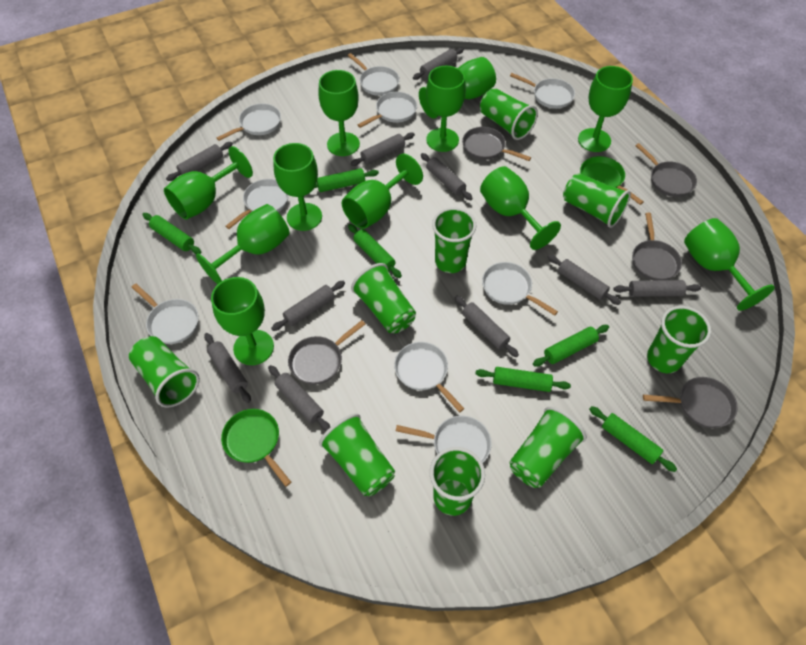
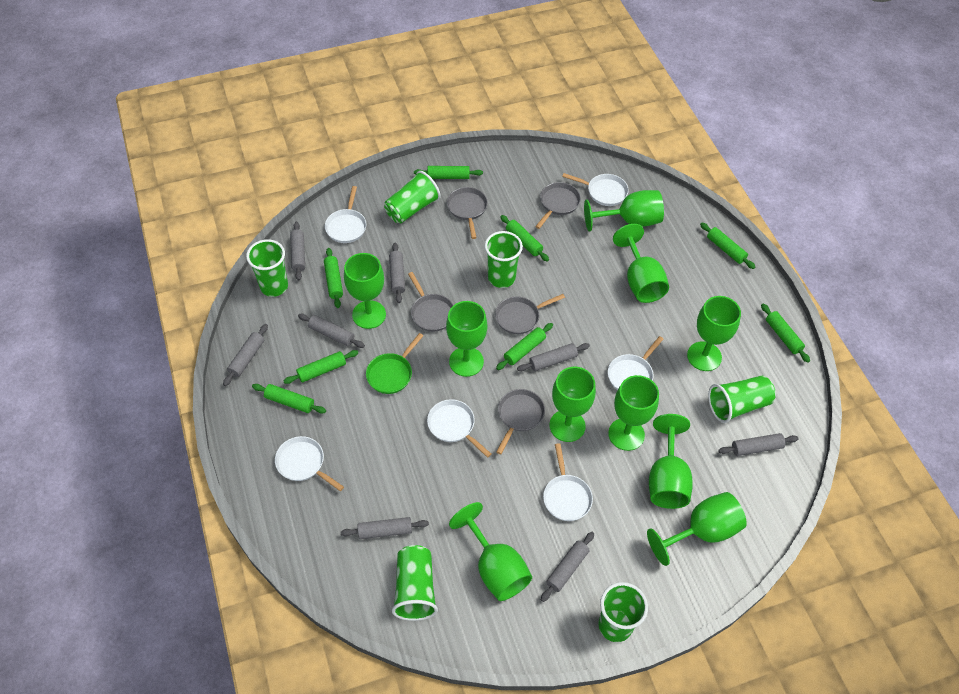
green cup: 9 -> 6
green goblet: 11 -> 10
green pan: 2 -> 1
green rolling pin: 6 -> 8
grey rolling pin: 10 -> 8
white pan: 9 -> 6

